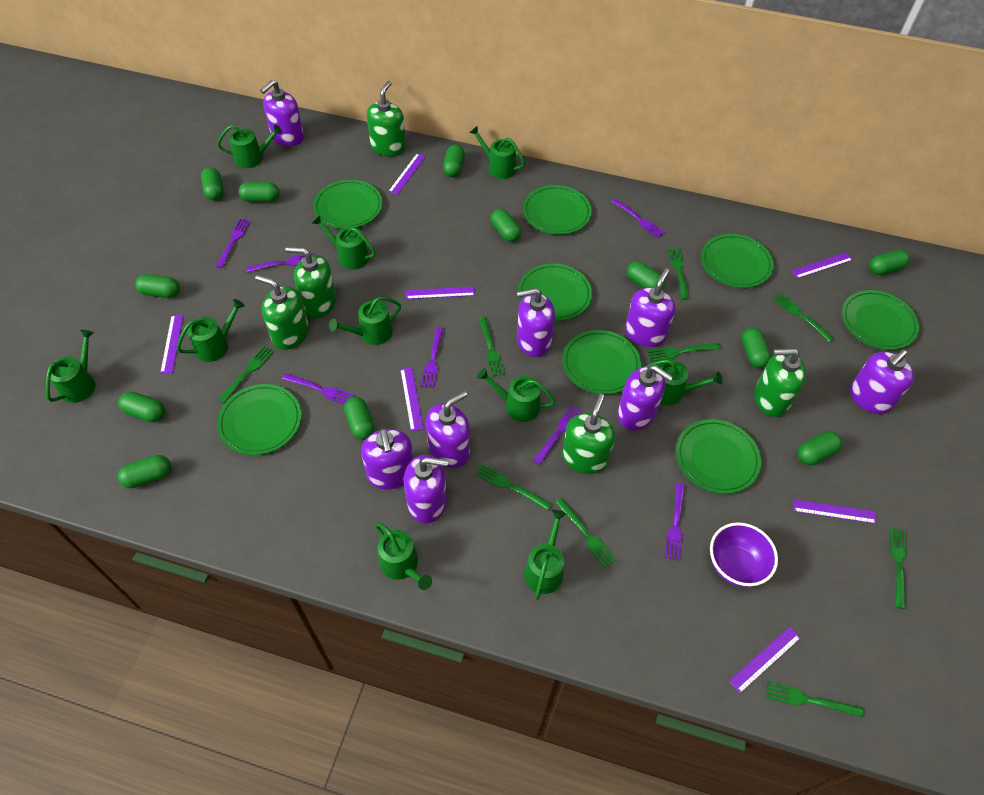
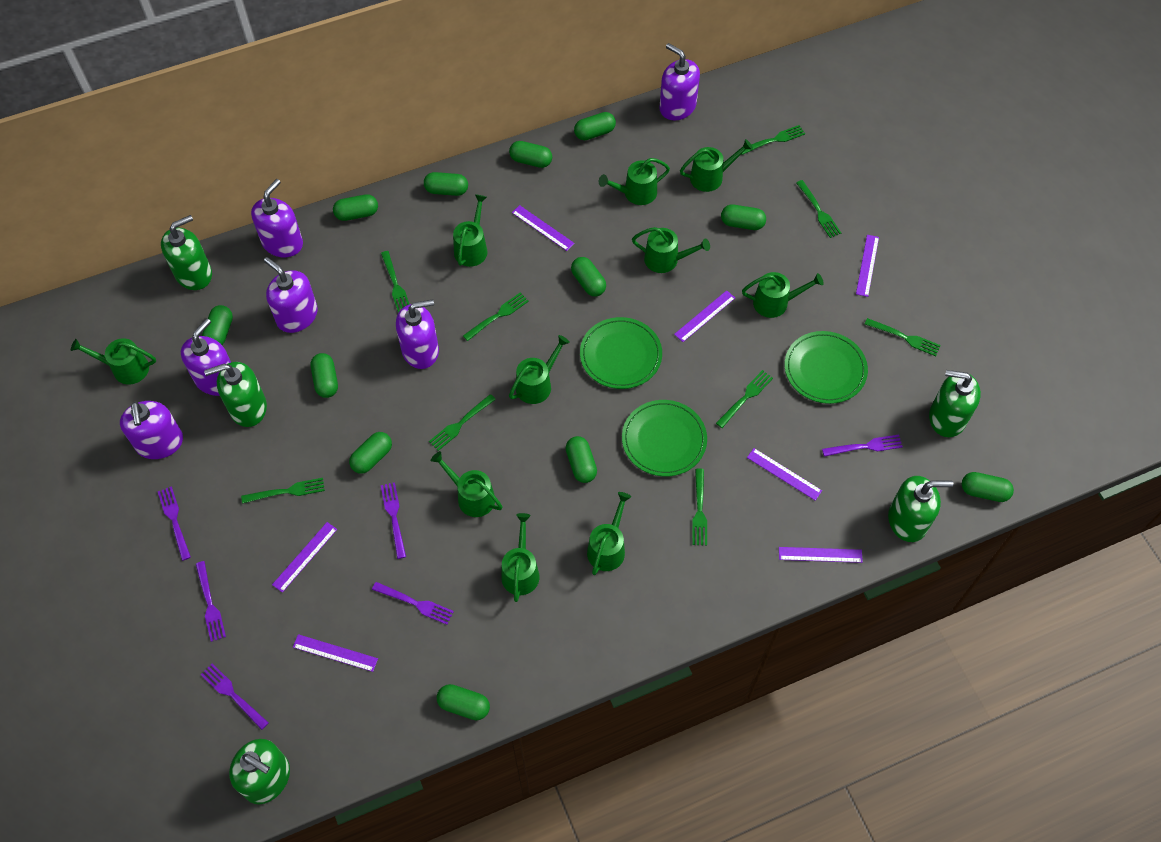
green plate: 8 -> 3
purple bowl: 1 -> 0
purple fork: 7 -> 6
purple soap dispenser: 8 -> 6

